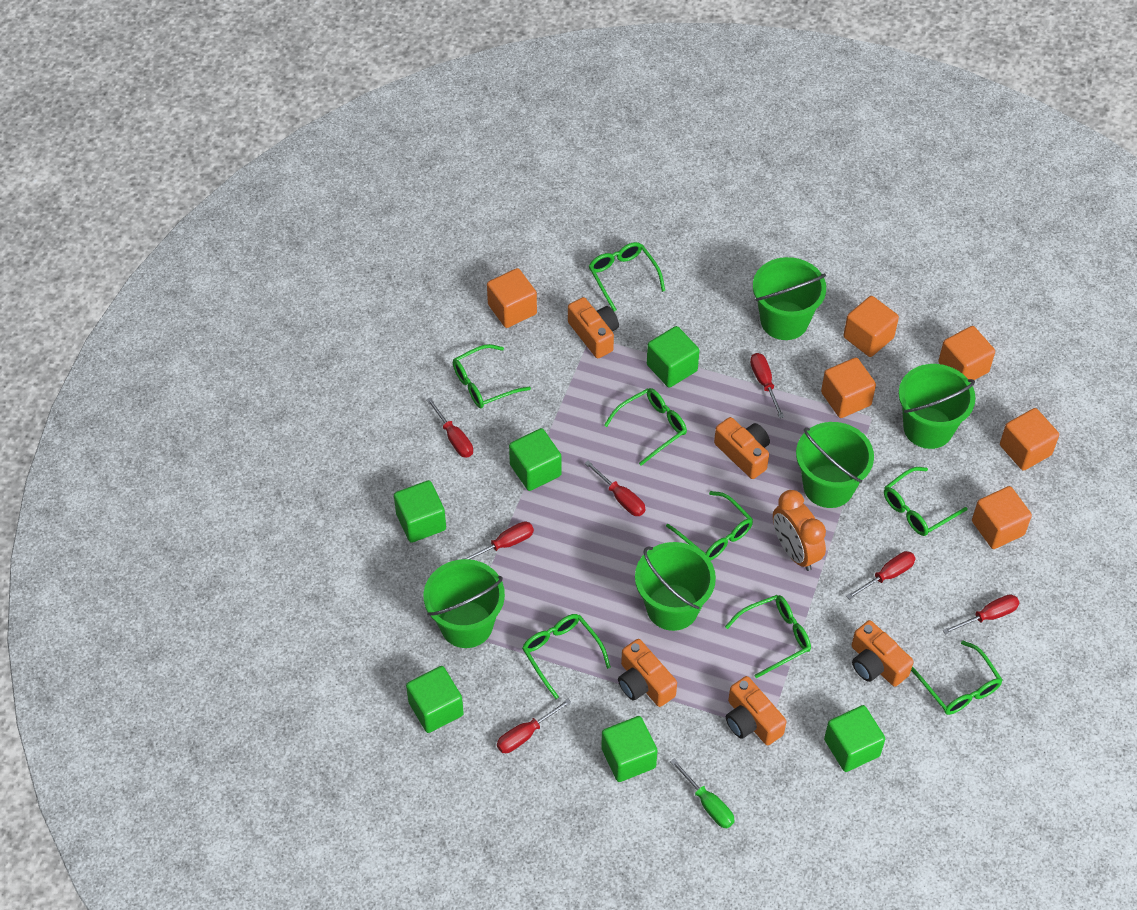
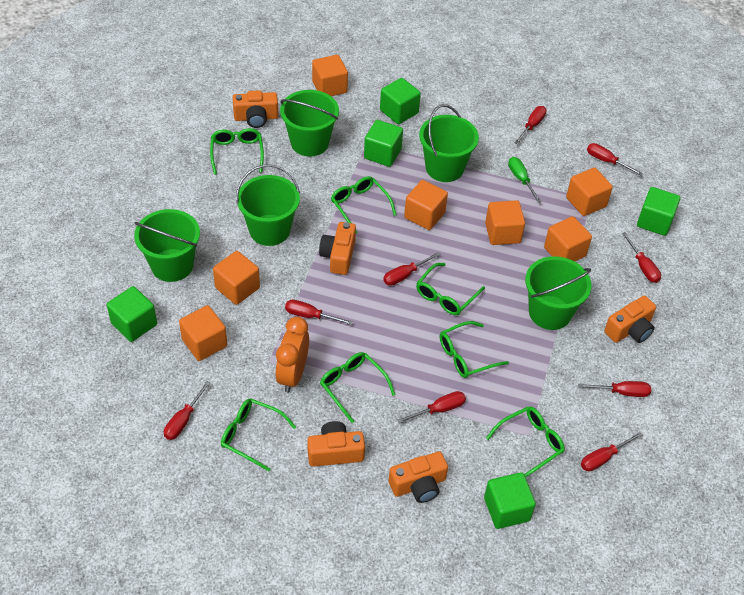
green cube: 6 -> 5
green glasses: 8 -> 7
orange cube: 6 -> 7
red screwdriver: 7 -> 9

